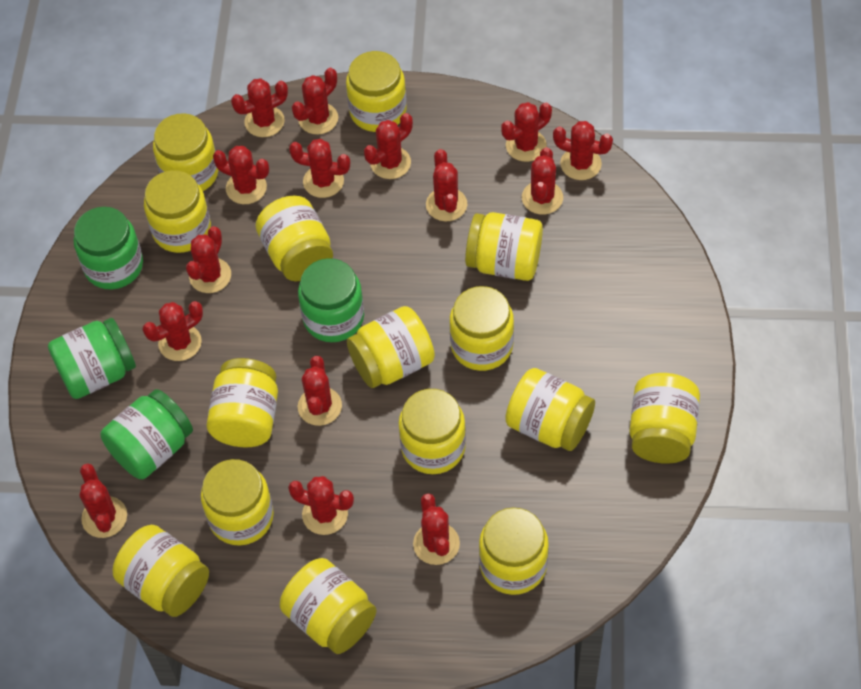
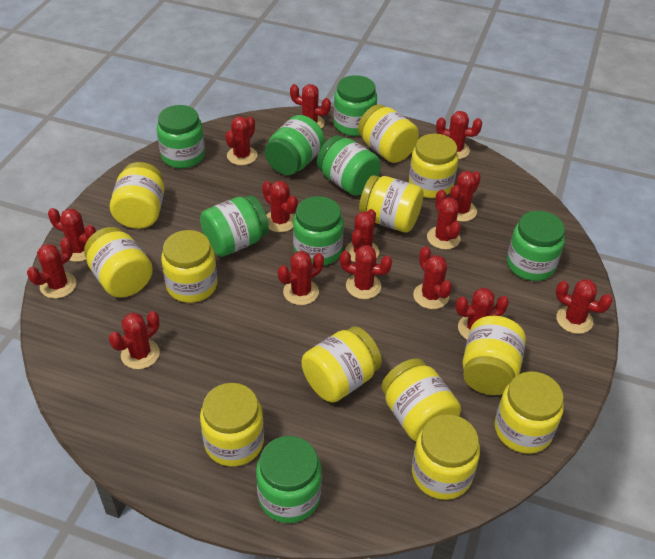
green jar: 4 -> 8
yellow jar: 15 -> 12

